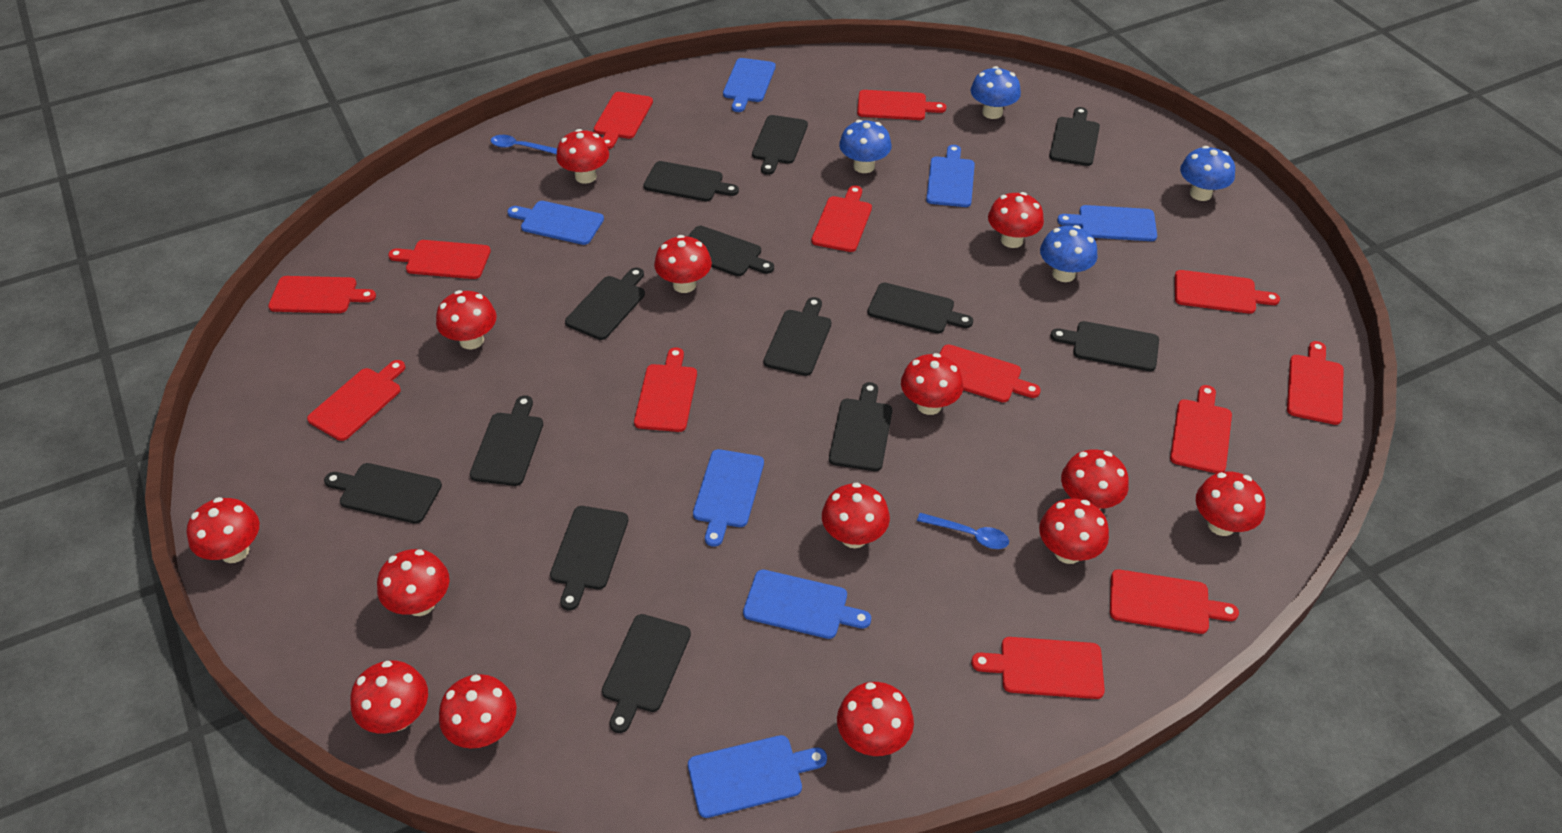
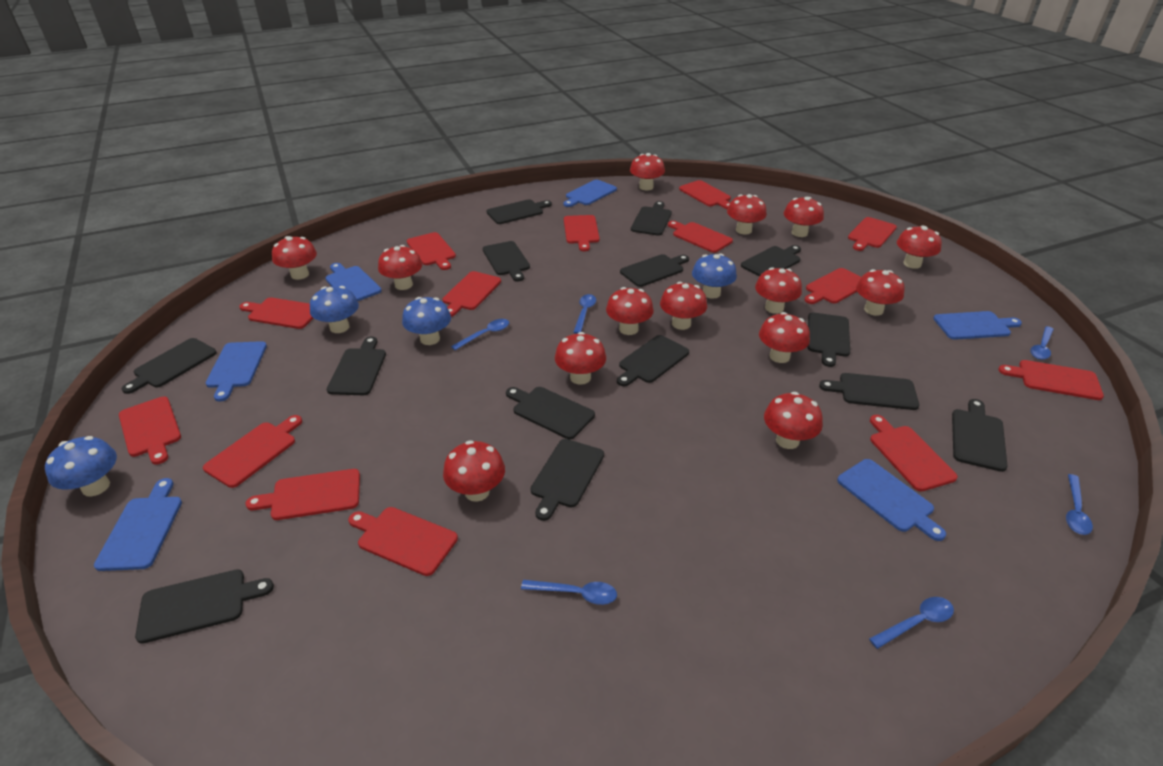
black cutting board: 13 -> 14
blue cutting board: 7 -> 6
blue spoon: 2 -> 6
red cutting board: 13 -> 14

